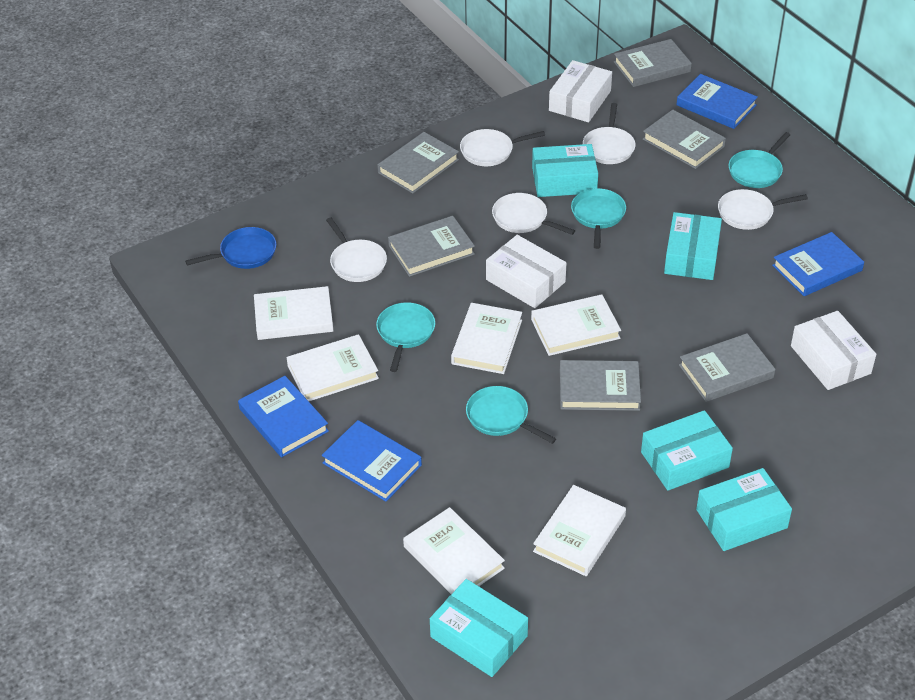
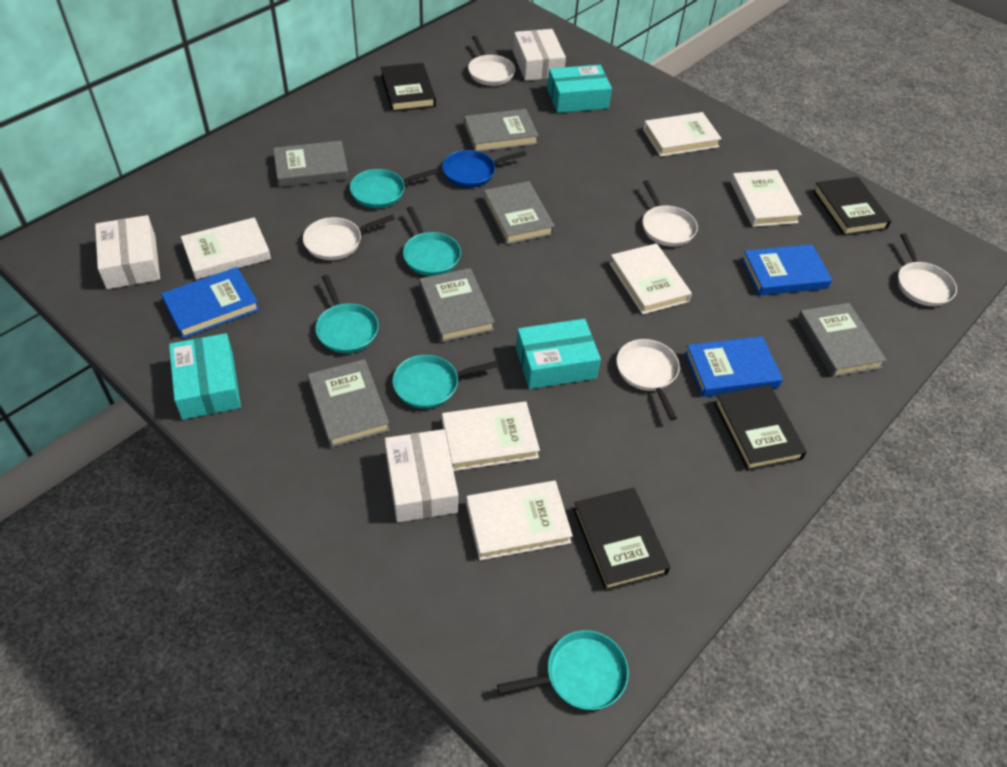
black book: 0 -> 4
blue book: 4 -> 3
turquoise box: 5 -> 3
turquoise pan: 4 -> 5

